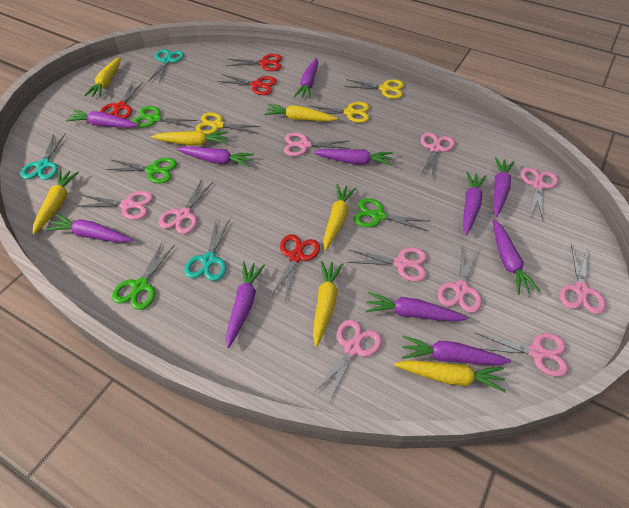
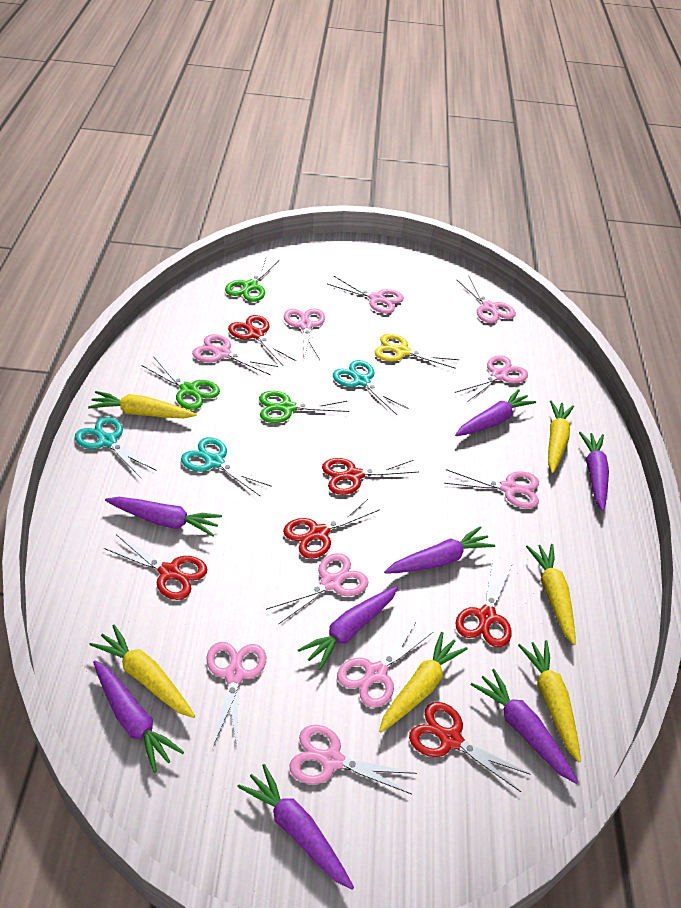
green scissors: 4 -> 3
purple carrot: 11 -> 8
red scissors: 4 -> 6
yellow carrot: 7 -> 6
yellow scissors: 3 -> 1

